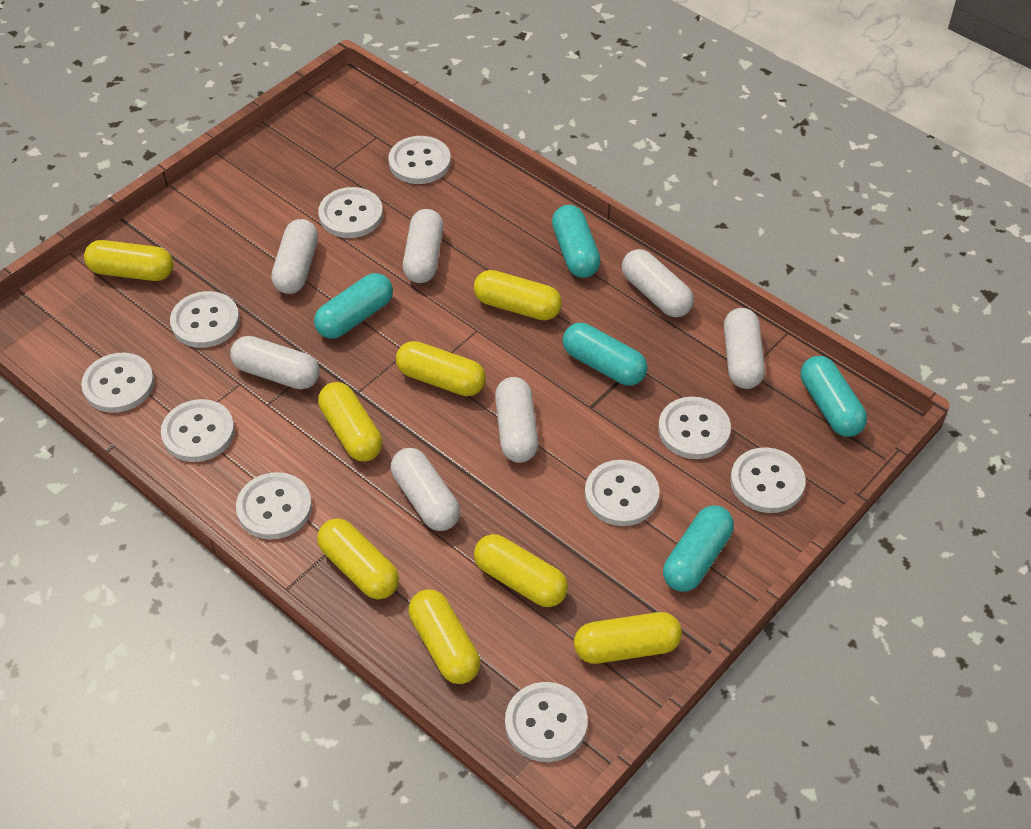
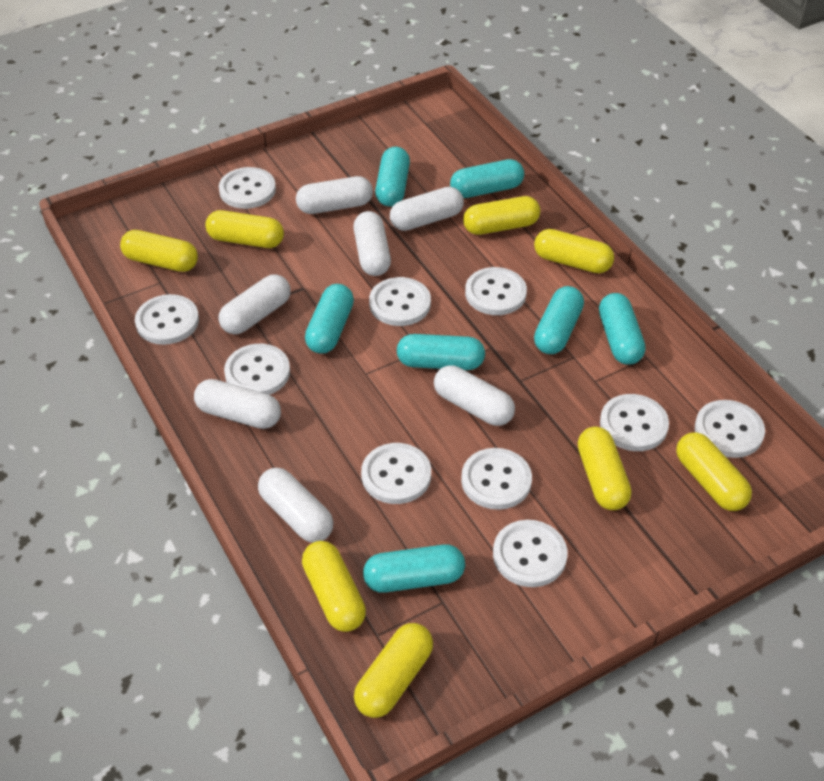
turquoise capsule: 5 -> 7

